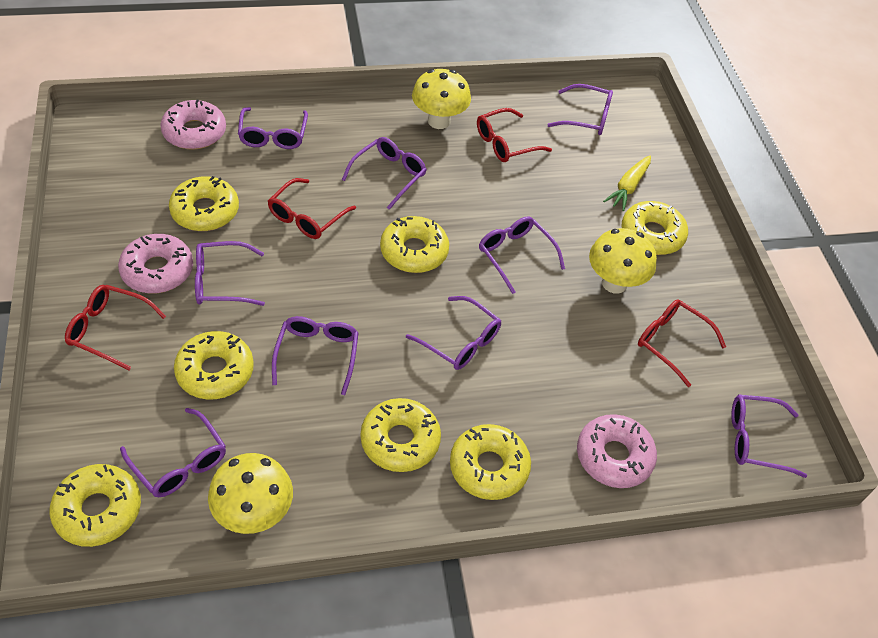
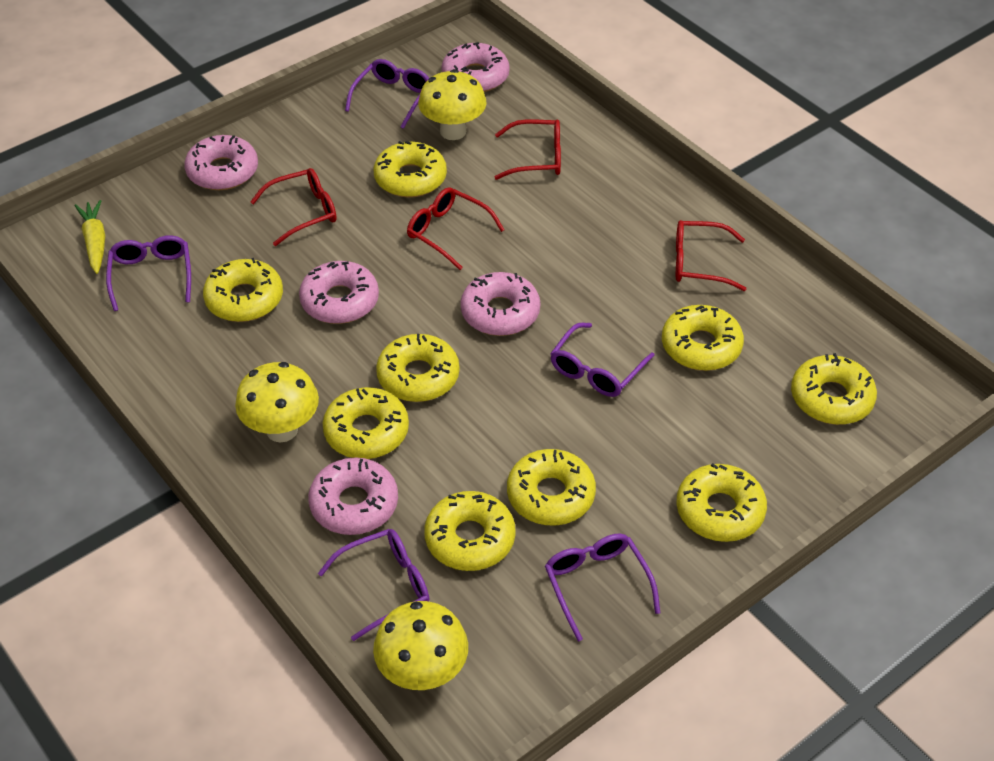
pink donut: 3 -> 5
purple glasses: 9 -> 5
yellow donut: 7 -> 9

